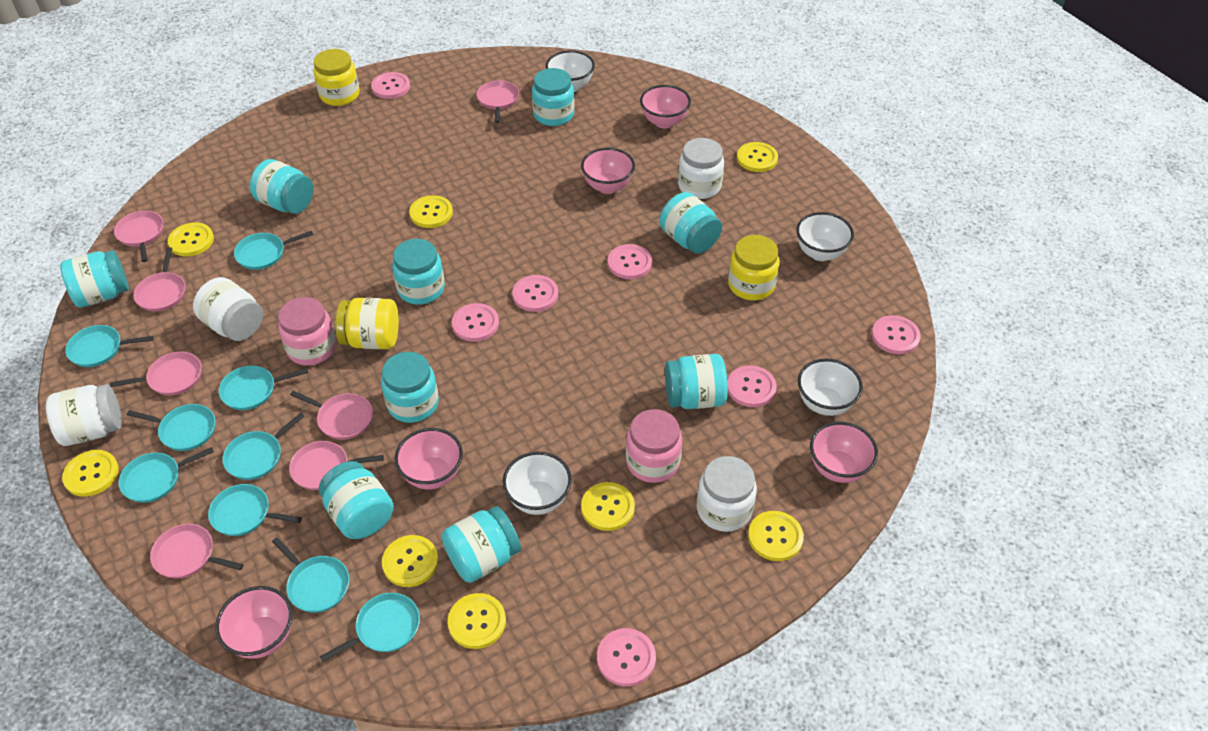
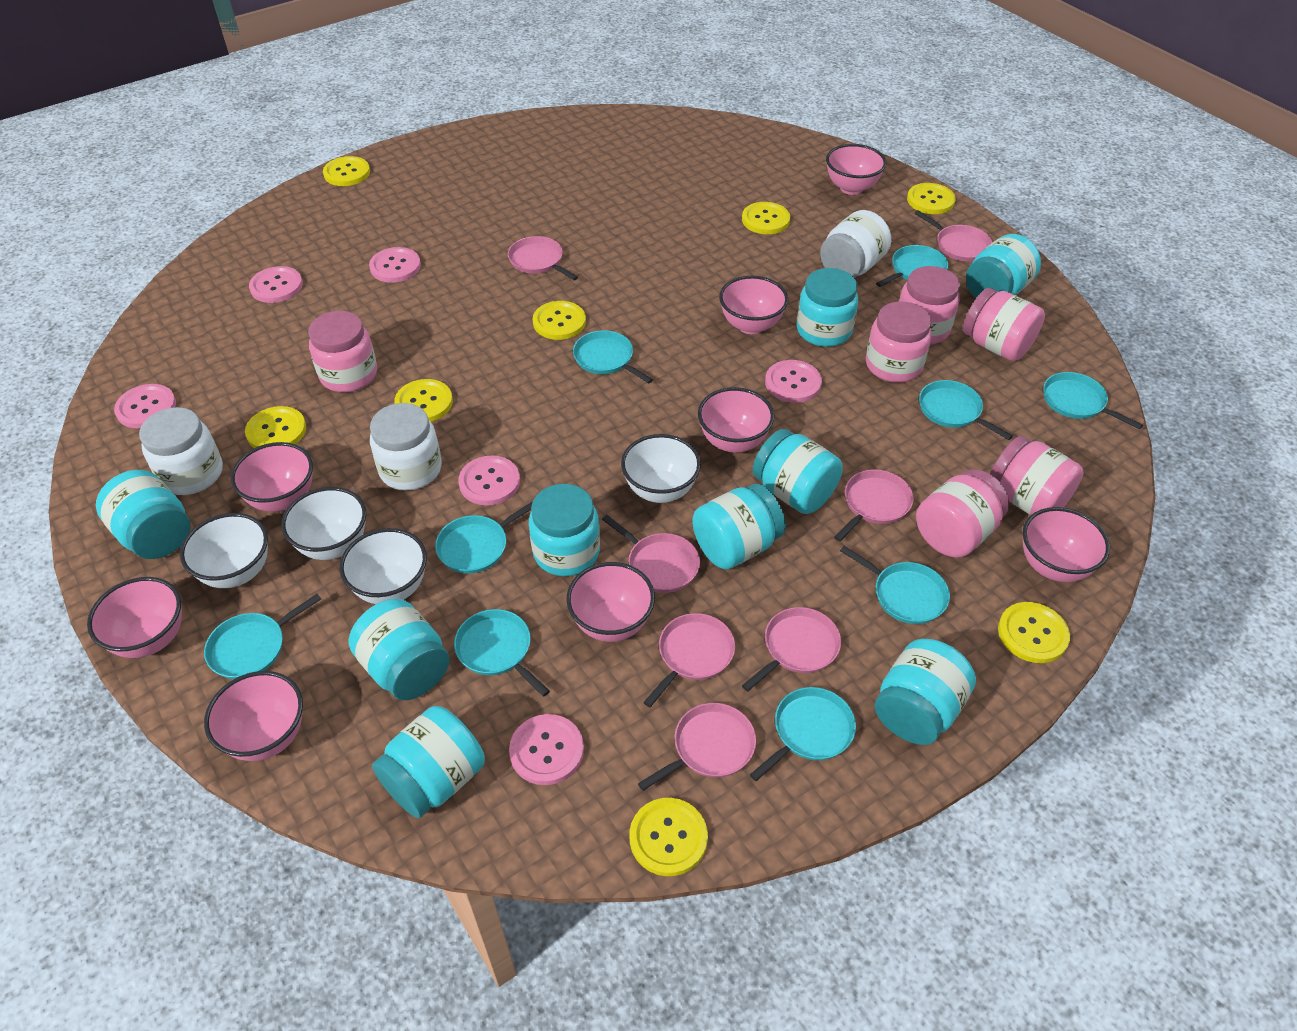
pink bowl: 5 -> 8
pink button: 7 -> 6
pink jar: 2 -> 6
white jar: 4 -> 3
yellow jar: 3 -> 0

